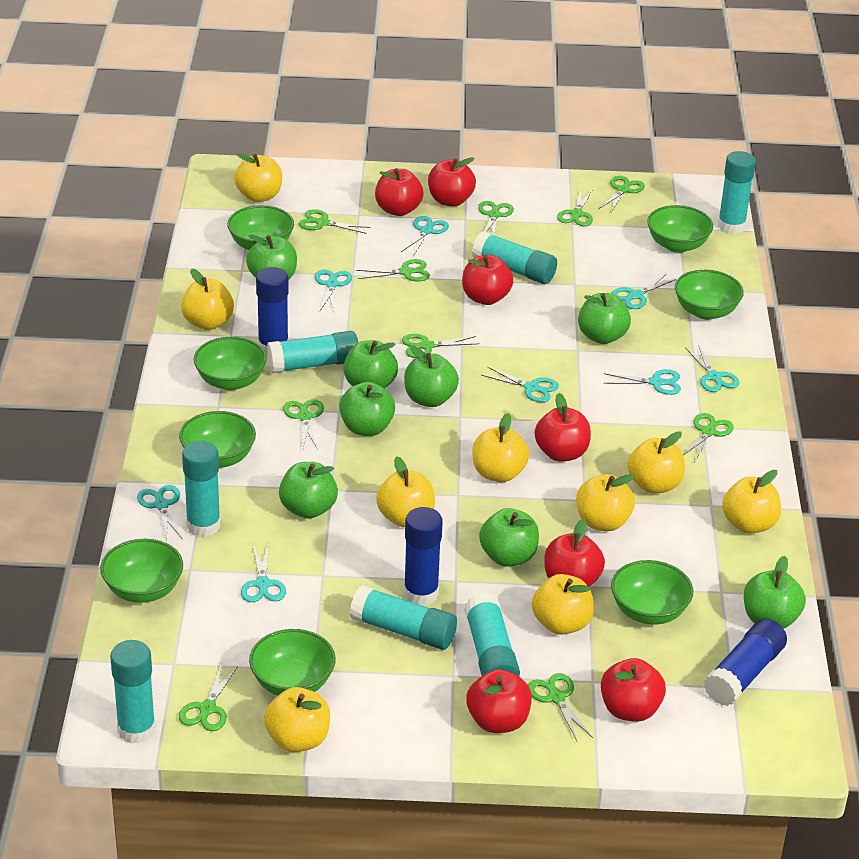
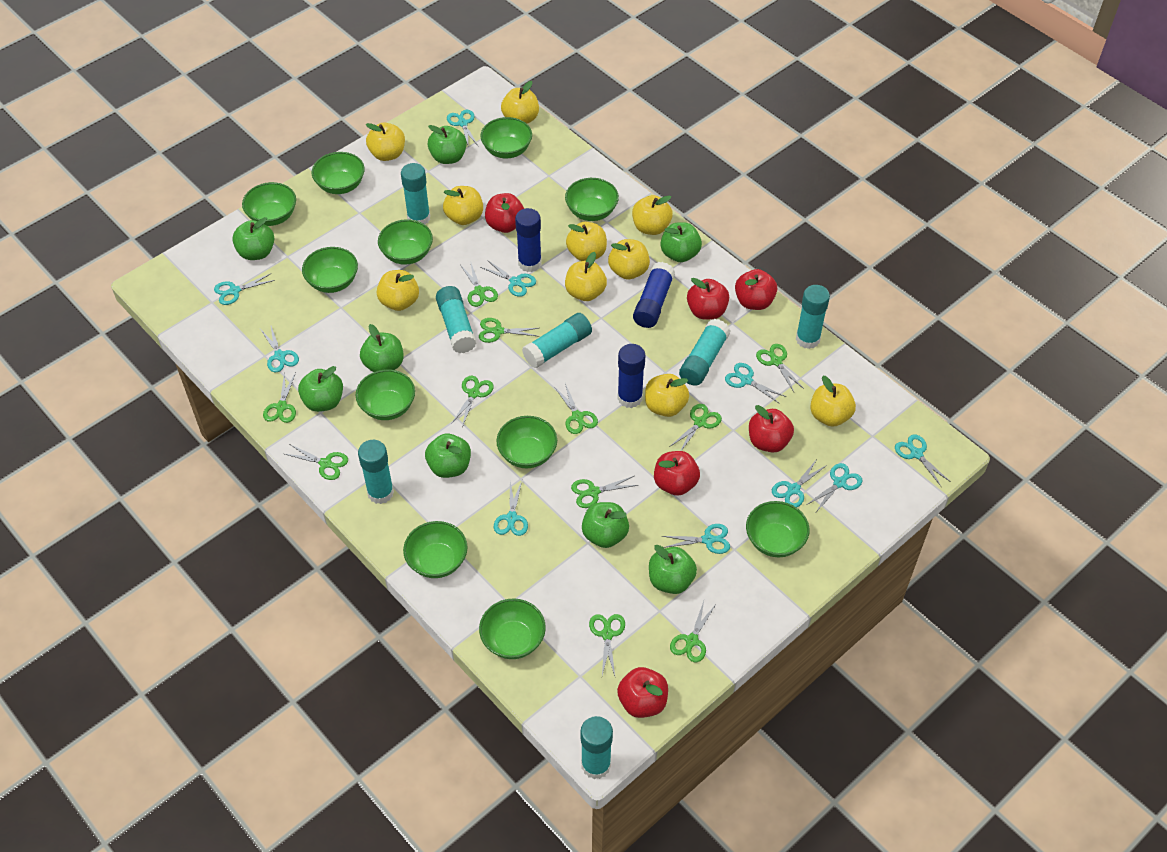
green bowl: 8 -> 11
green scissors: 10 -> 11
red apple: 7 -> 6
turquoise scissors: 8 -> 10
yellow apple: 9 -> 10

